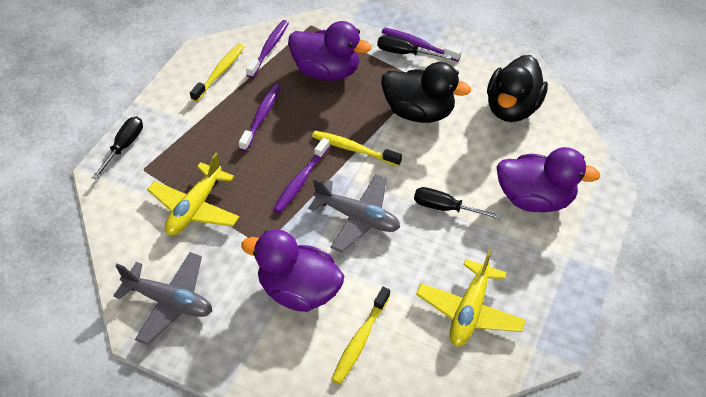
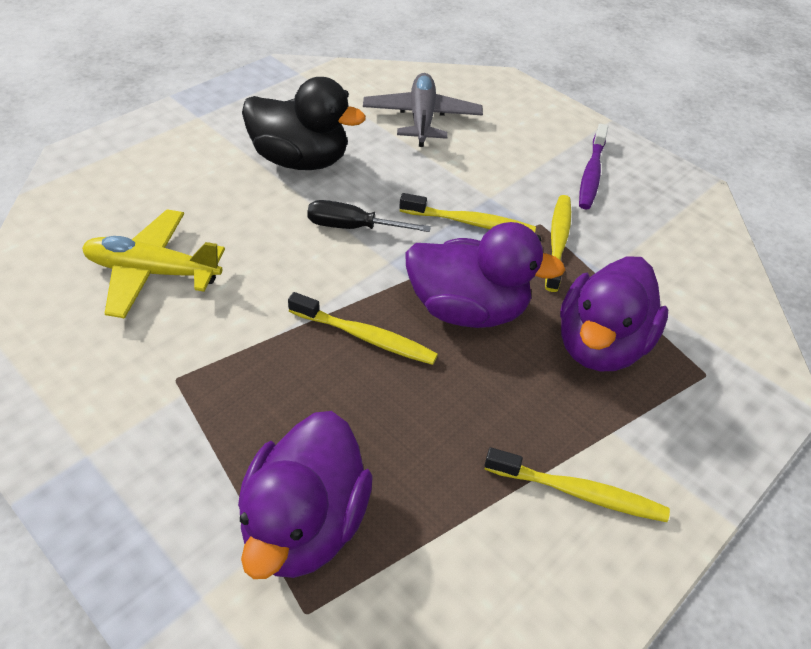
black duck: 2 -> 1
black screwdriver: 3 -> 1
grey plane: 2 -> 1
purple toothbrush: 4 -> 1
yellow plane: 2 -> 1
yellow toothbrush: 3 -> 4

